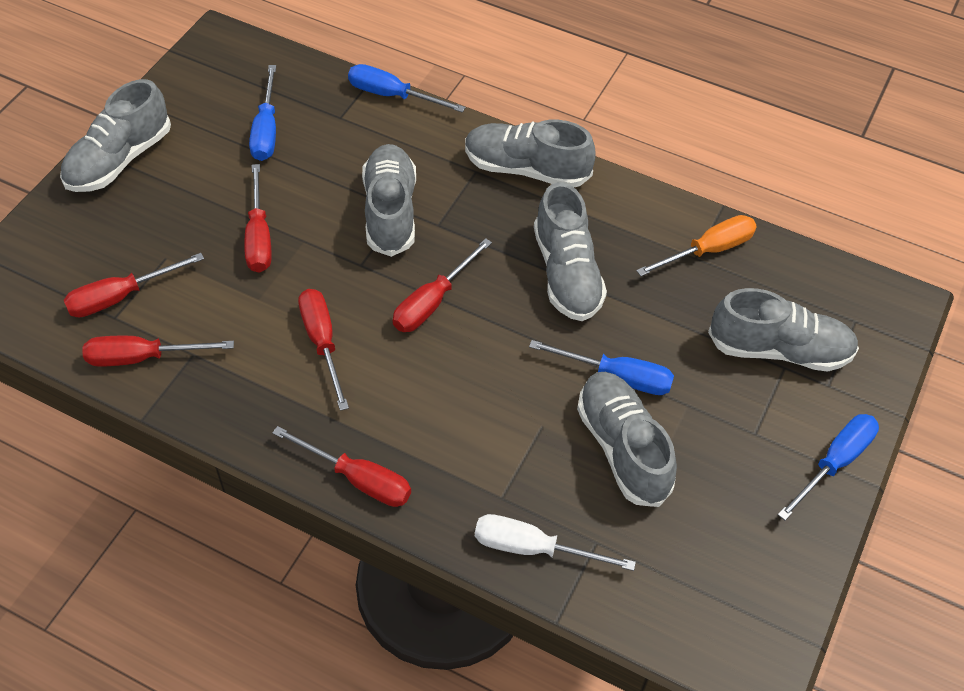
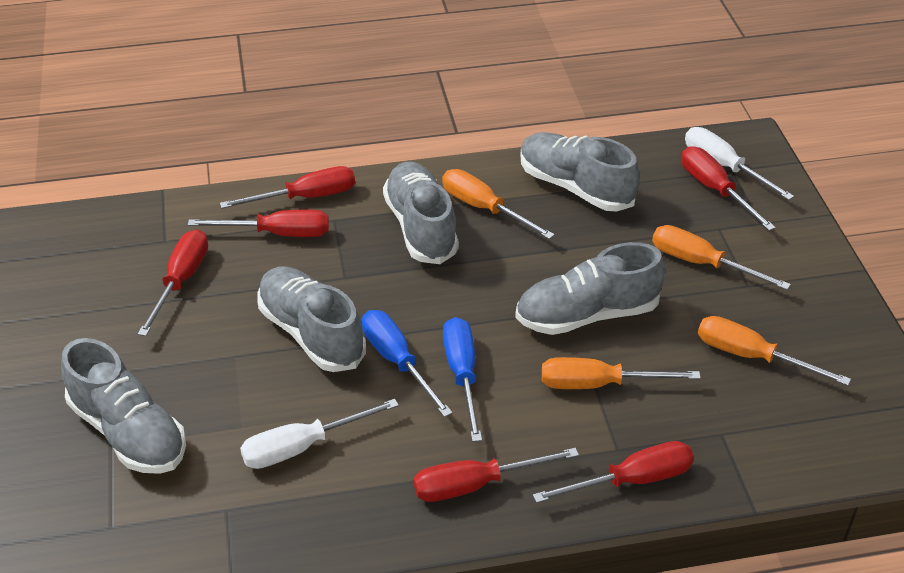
blue screwdriver: 4 -> 2
grey shoe: 6 -> 5
orange screwdriver: 1 -> 4
white screwdriver: 1 -> 2

